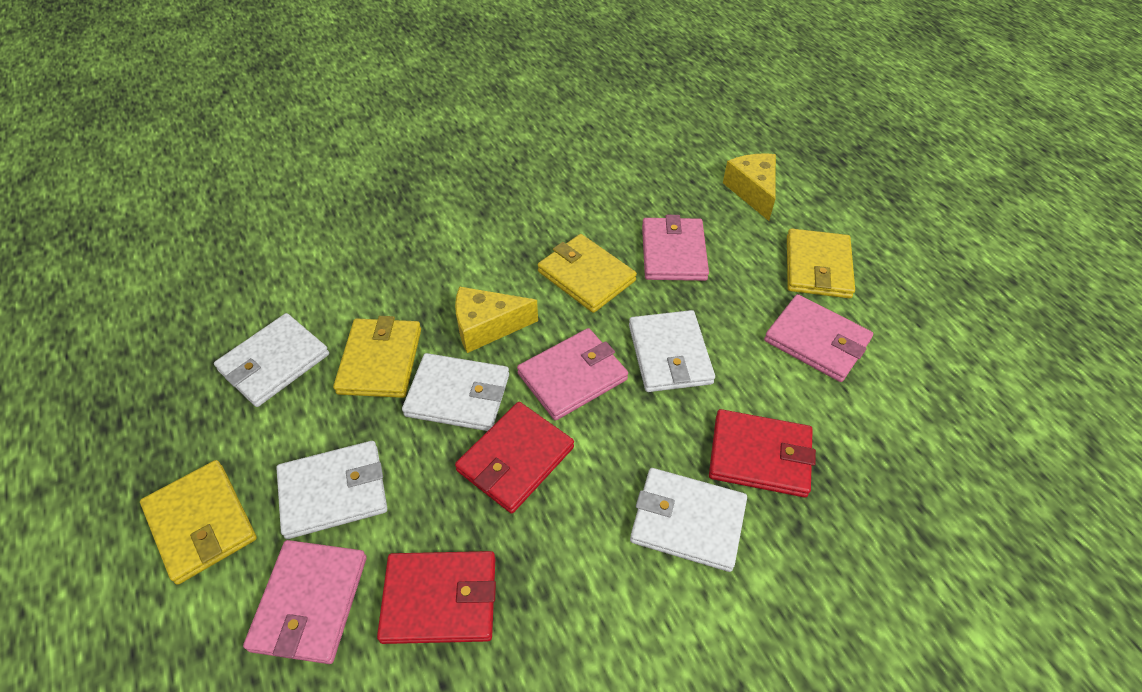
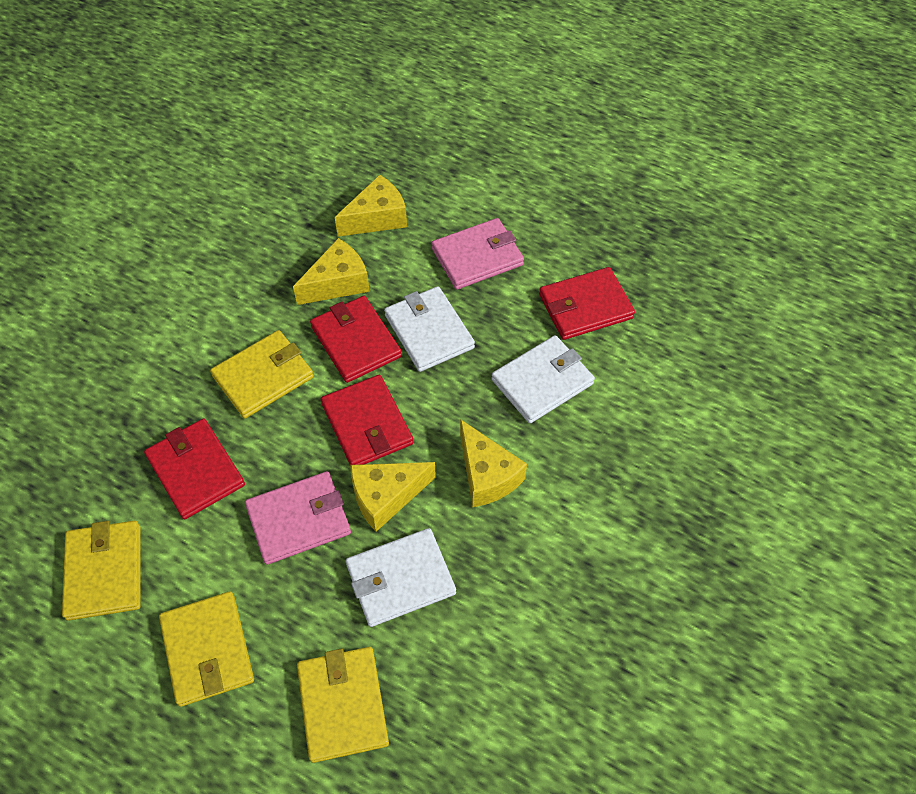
pink wallet: 4 -> 2
red wallet: 3 -> 4
white wallet: 5 -> 3
yellow cheese: 2 -> 4

